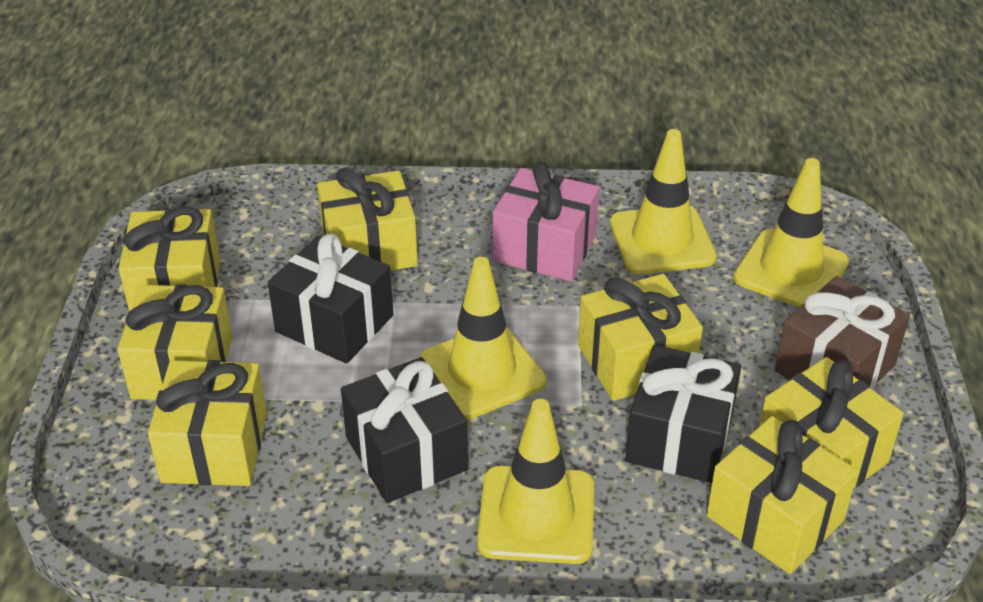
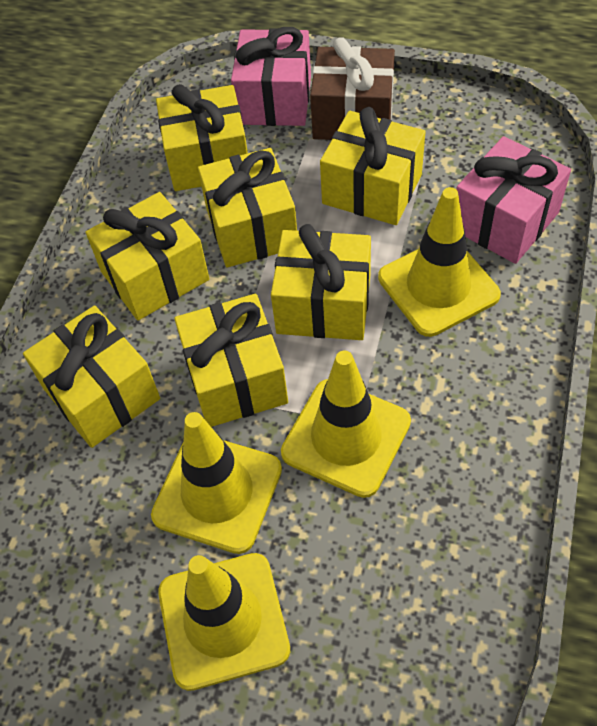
black gift: 3 -> 0
pink gift: 1 -> 2

